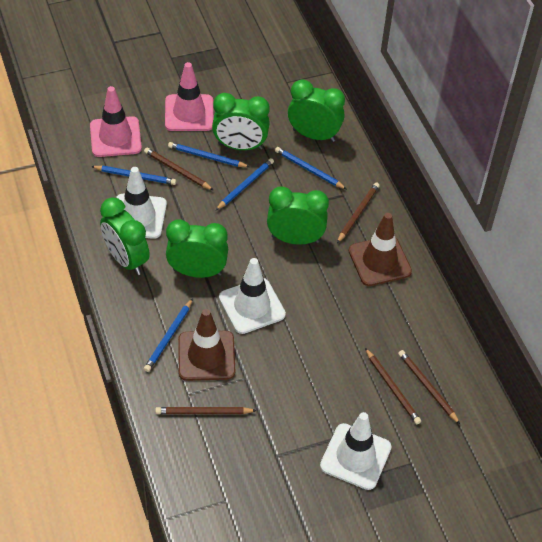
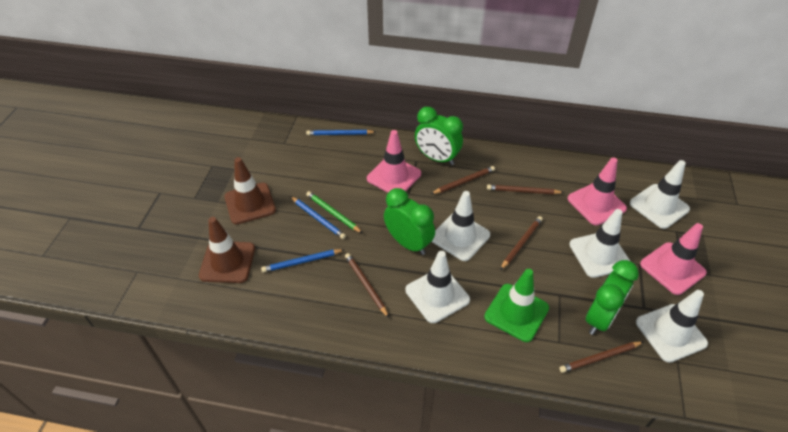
blue pencil: 5 -> 3
green clock: 5 -> 3
green pencil: 0 -> 1
green traffic cone: 0 -> 1
pink traffic cone: 2 -> 3
white traffic cone: 3 -> 5

